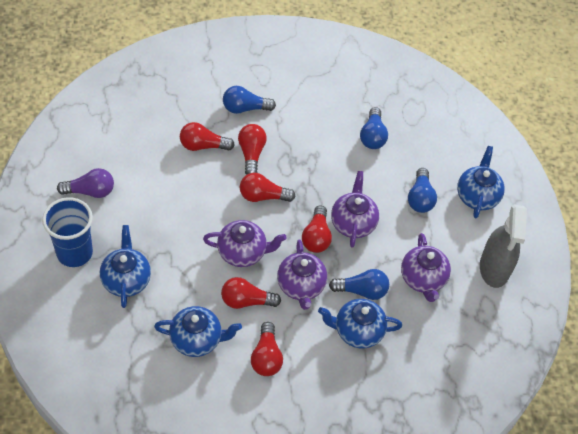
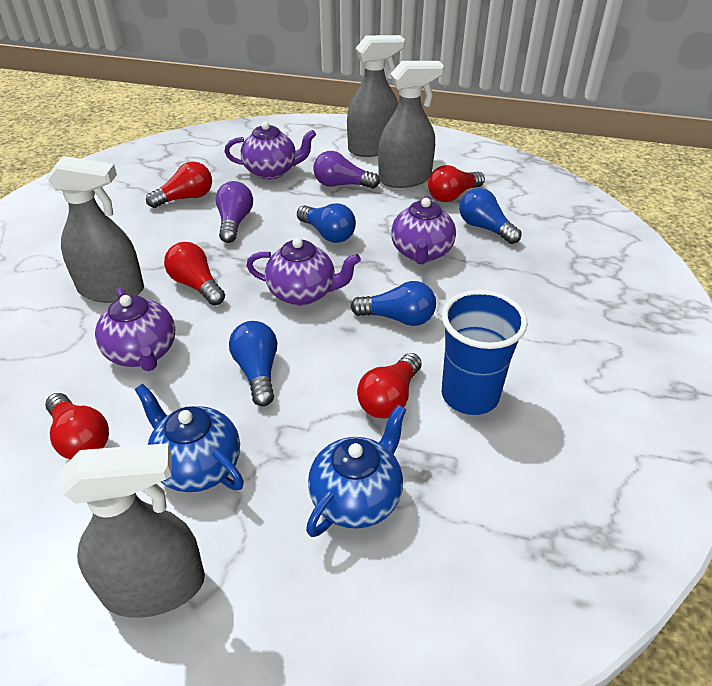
blue teapot: 4 -> 2
grey spray bottle: 1 -> 4
purple light bulb: 1 -> 2
red light bulb: 6 -> 5

